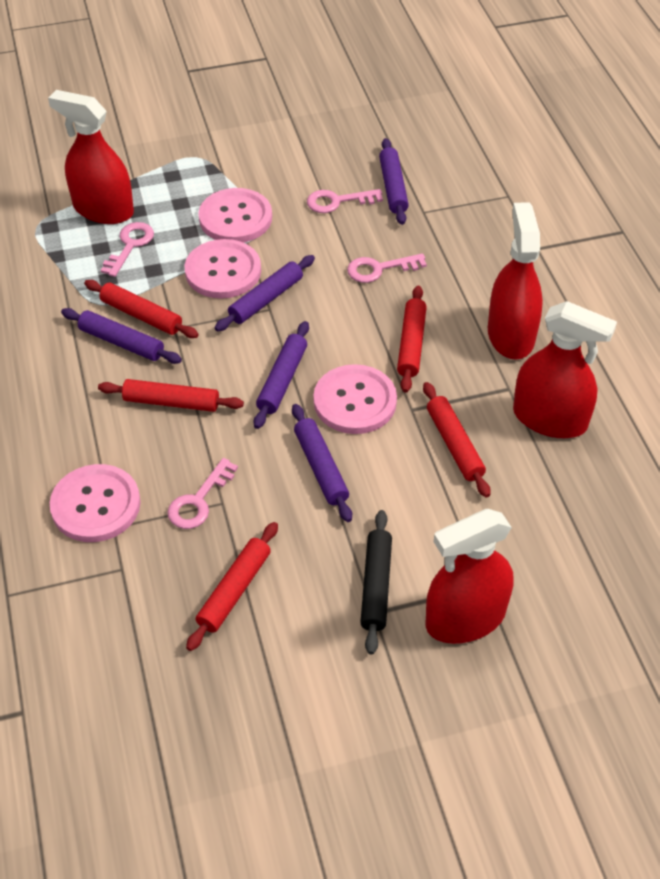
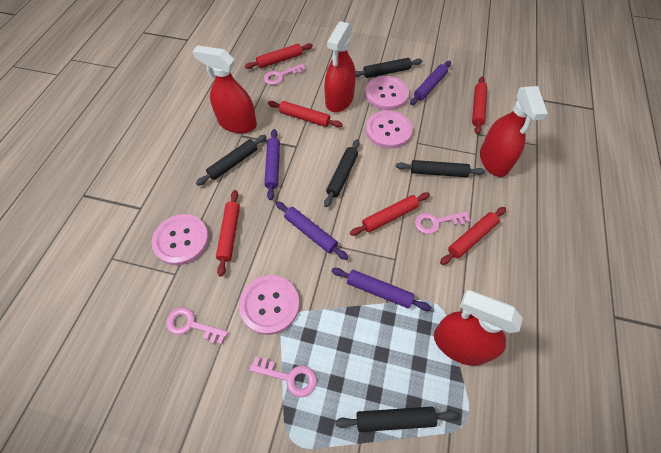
black rolling pin: 1 -> 5
purple rolling pin: 5 -> 4
red rolling pin: 5 -> 6

